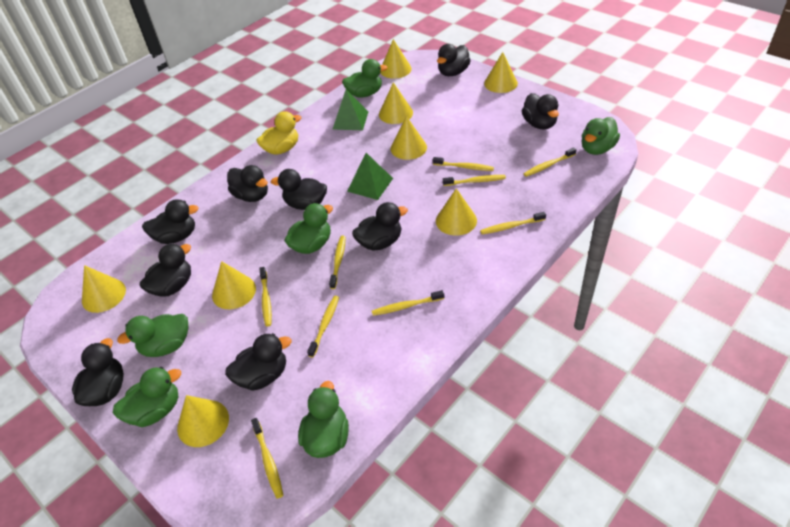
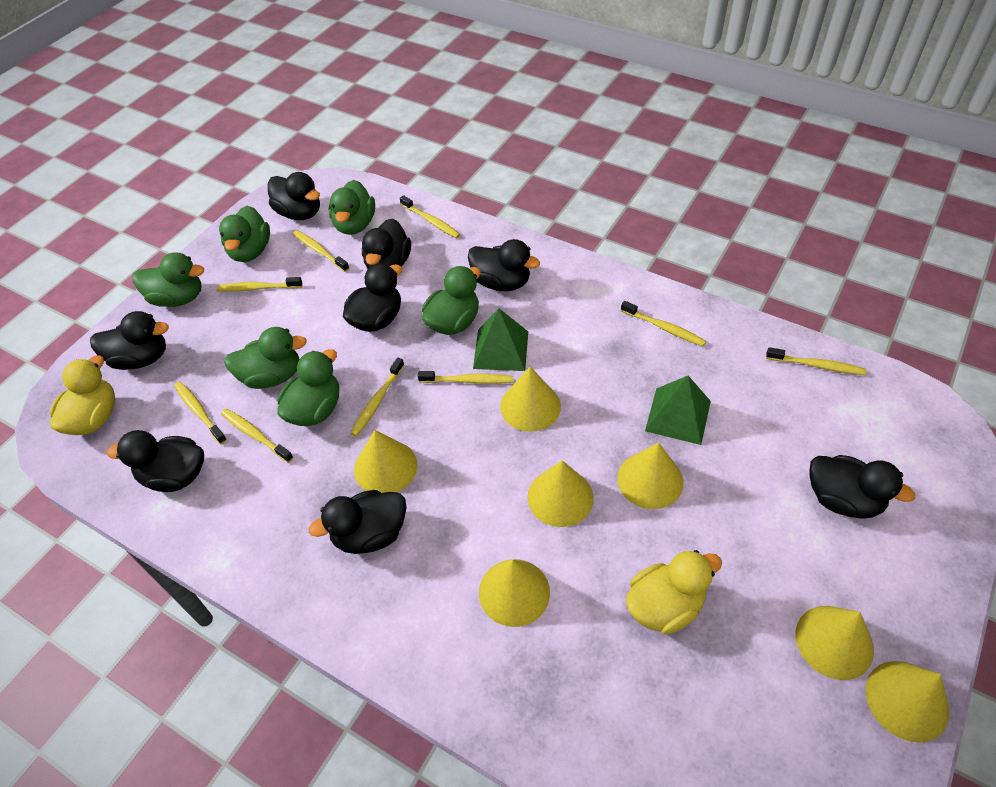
black duck: 9 -> 8
yellow cone: 8 -> 7
yellow duck: 1 -> 2

